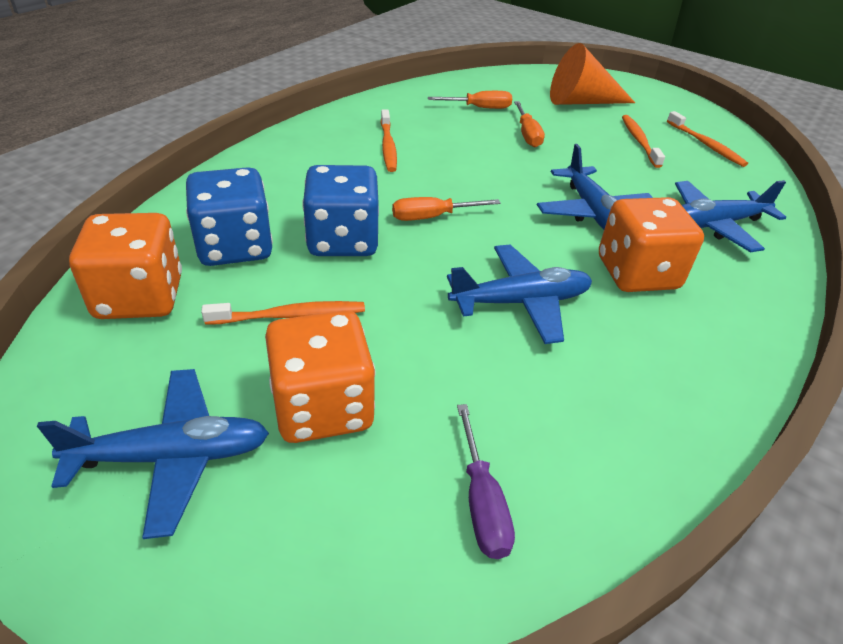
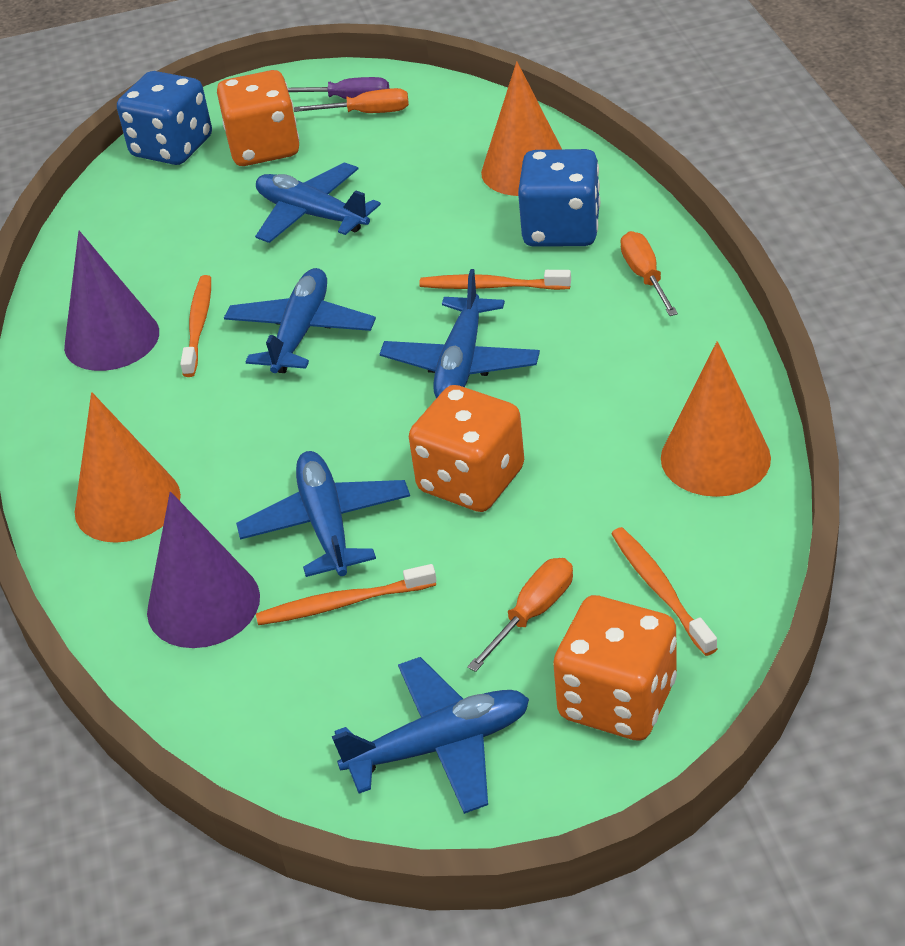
blue plane: 4 -> 5
orange cone: 1 -> 3
purple cone: 0 -> 2

